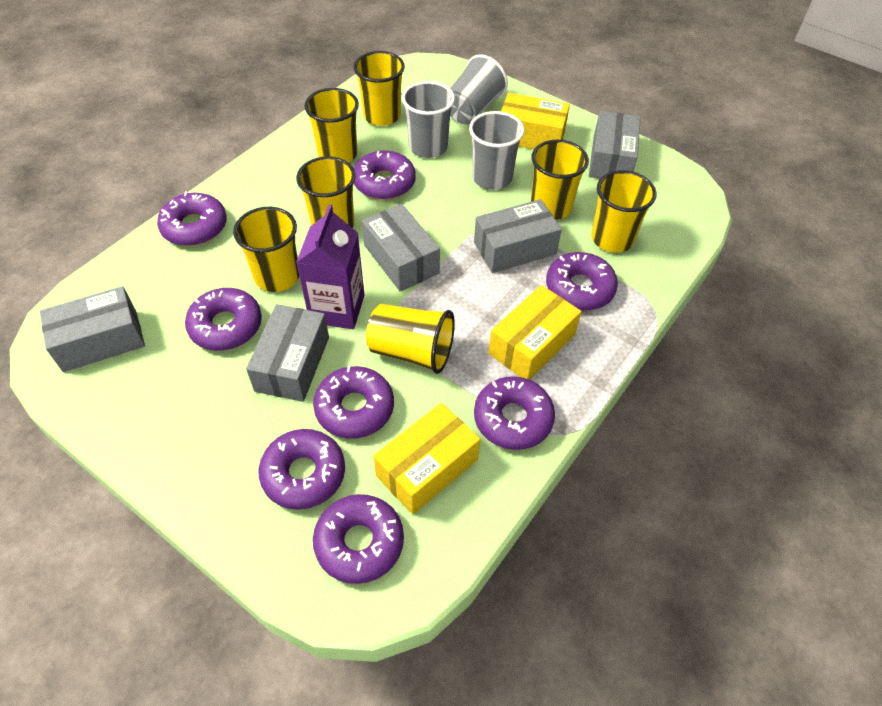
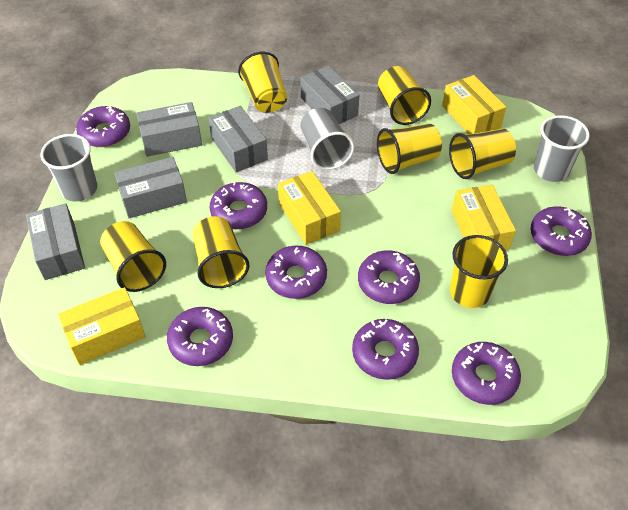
purple carton: 1 -> 0
yellow box: 3 -> 4

